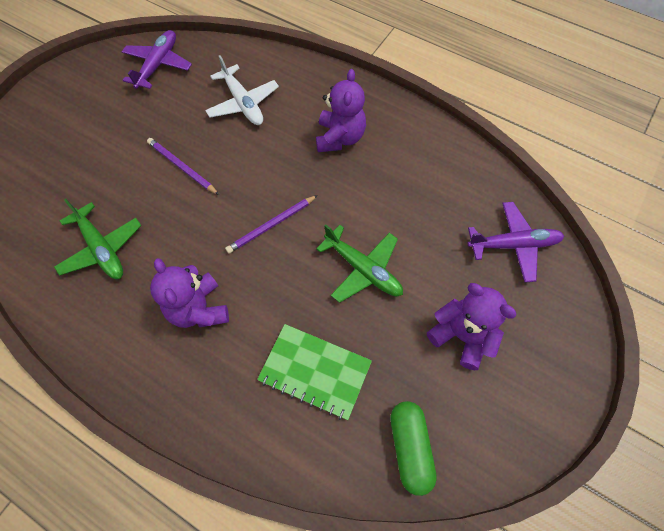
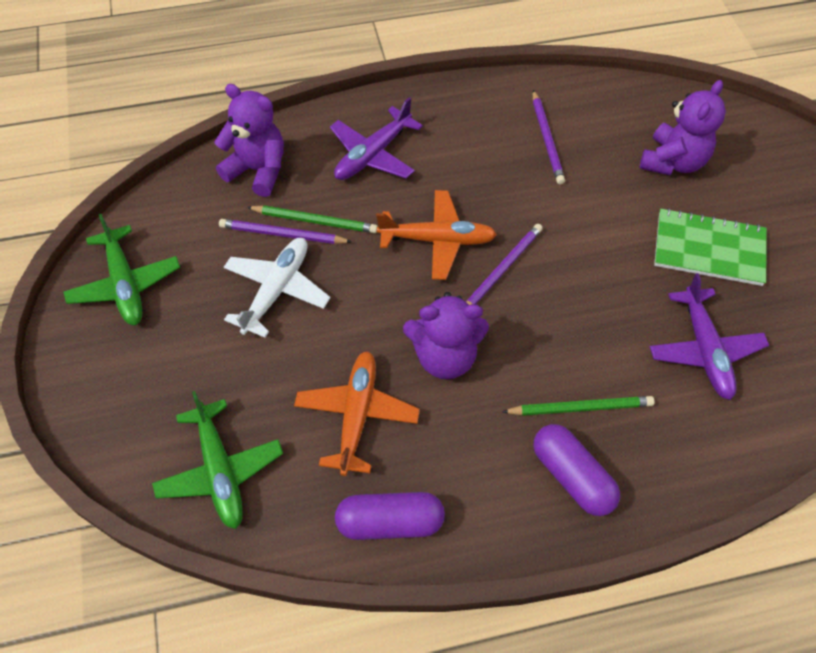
green capsule: 1 -> 0
green pencil: 0 -> 2
orange plane: 0 -> 2
purple capsule: 0 -> 2
purple pencil: 2 -> 3

